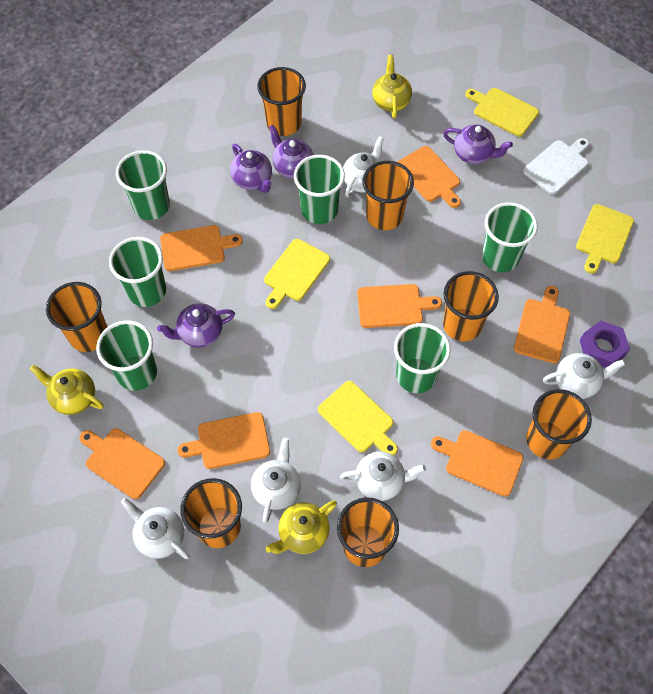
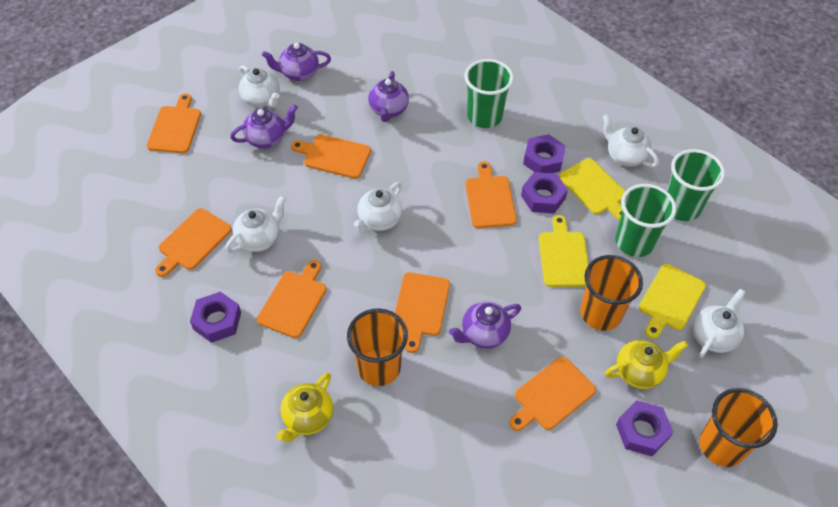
green cup: 6 -> 3
orange cup: 7 -> 3
purple nut: 1 -> 4
white cutting board: 1 -> 0
yellow cutting board: 4 -> 3
yellow teapot: 3 -> 2

